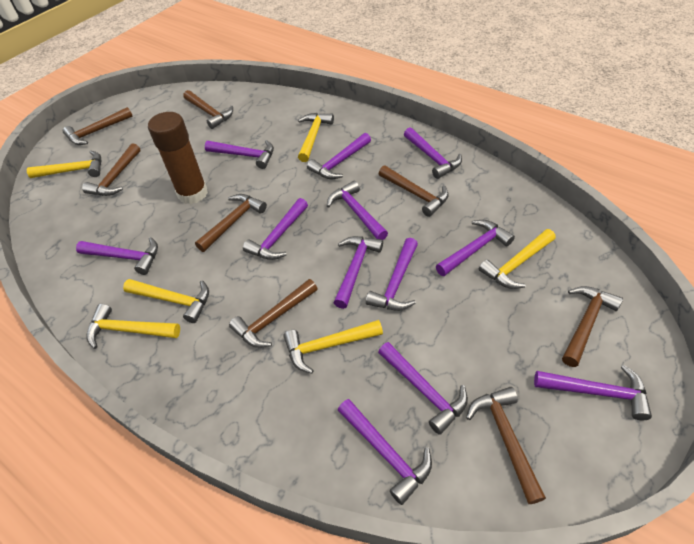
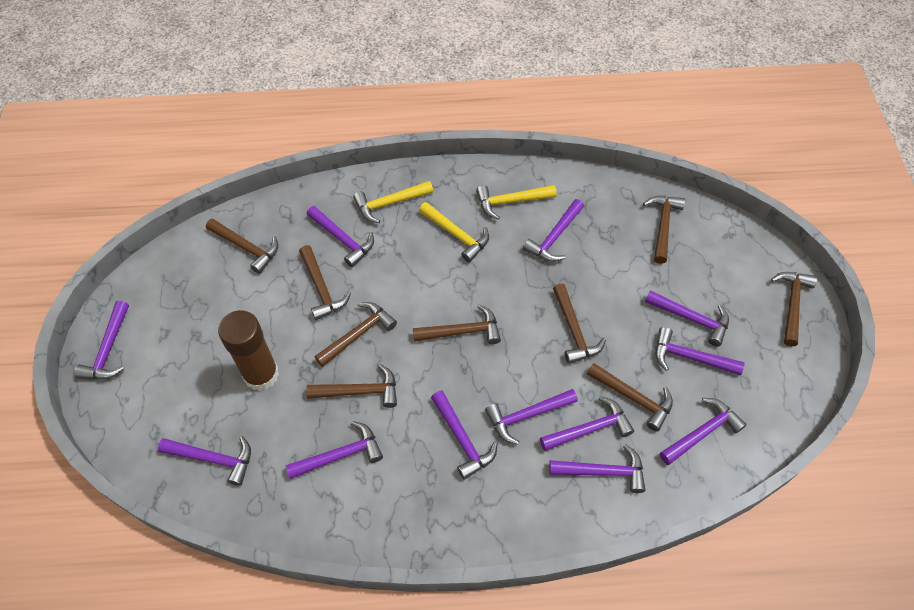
brown hammer: 8 -> 9
yellow hammer: 6 -> 3

